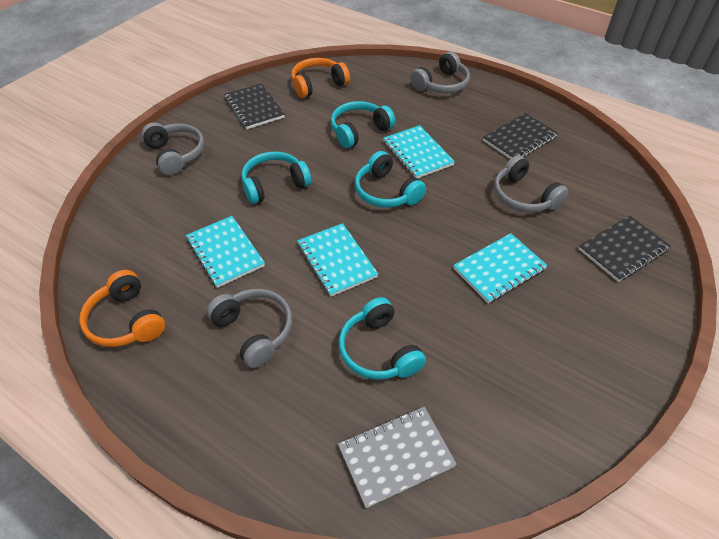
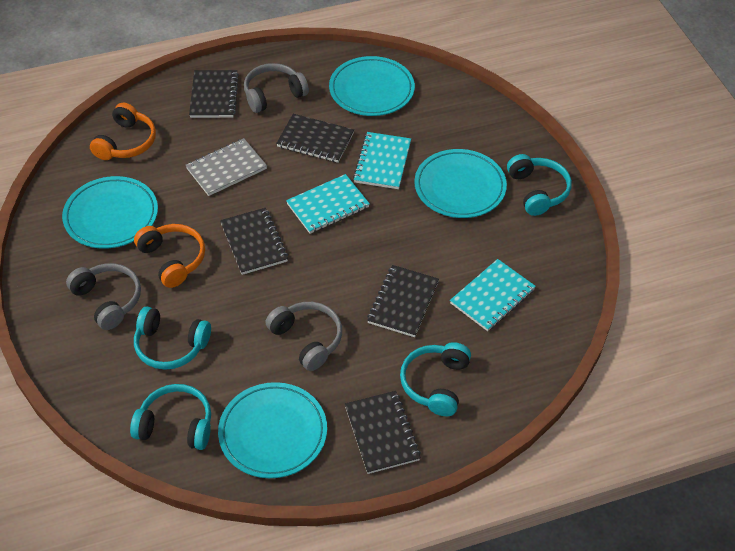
black notebook: 3 -> 5
grey headphones: 4 -> 3
turquoise notebook: 4 -> 3
turquoise plate: 0 -> 4

